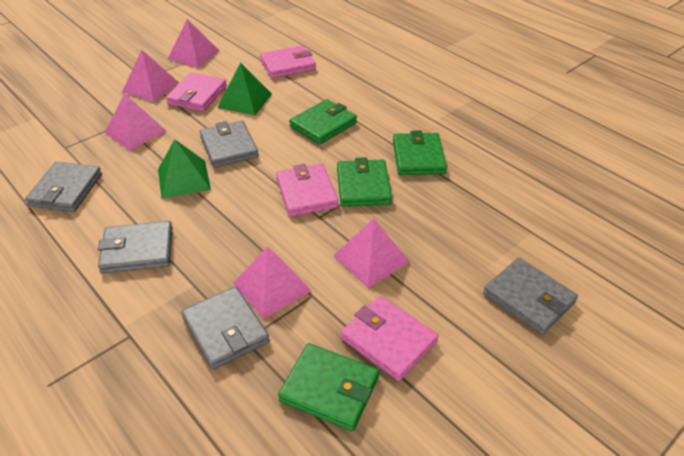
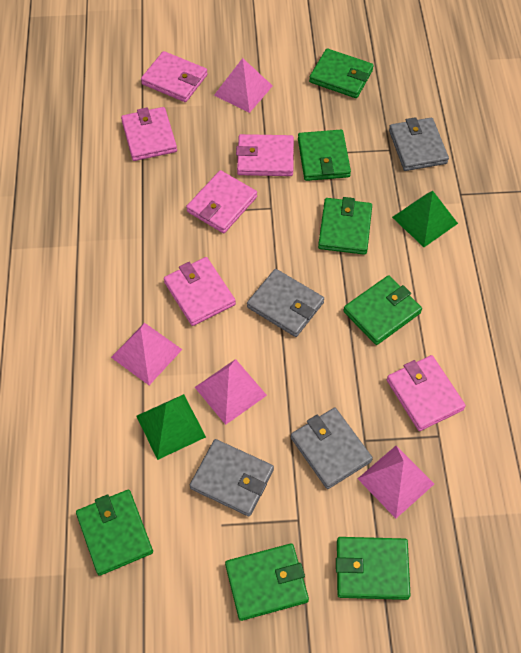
green wallet: 4 -> 7
grey wallet: 5 -> 4
pink pyramid: 5 -> 4
pink wallet: 4 -> 6

